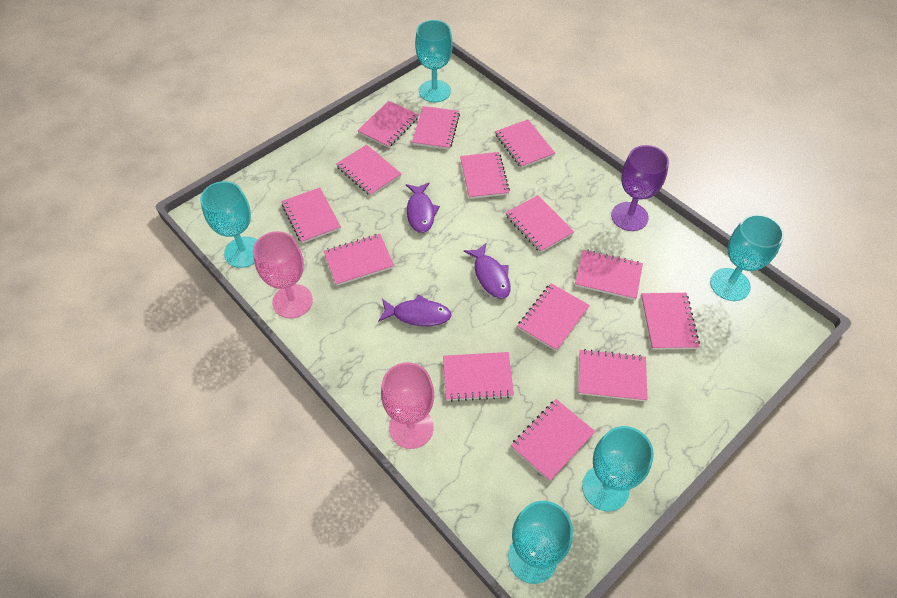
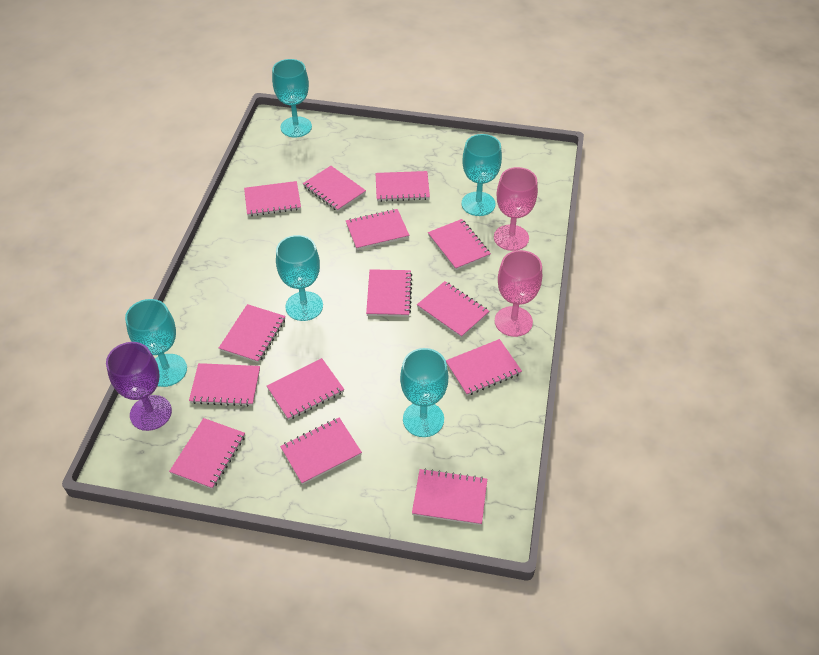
purple fish: 3 -> 0

